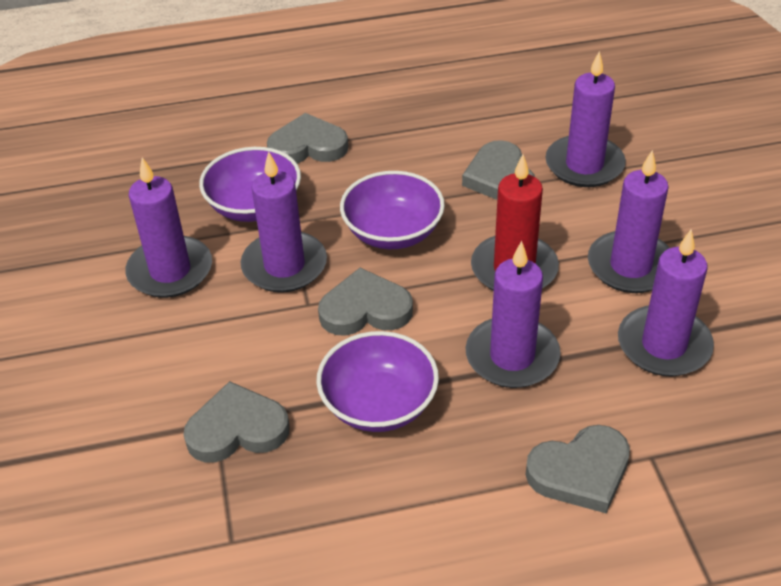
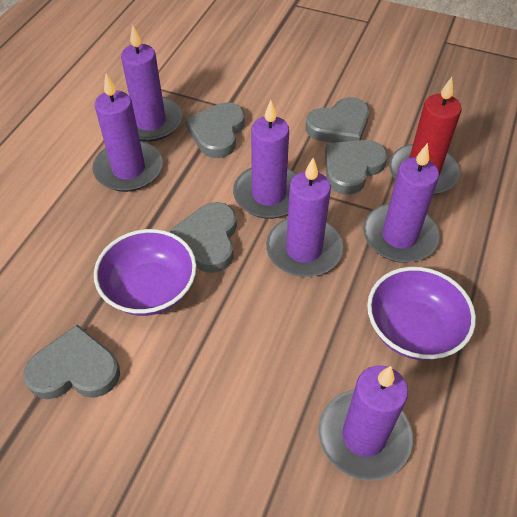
purple bowl: 3 -> 2

